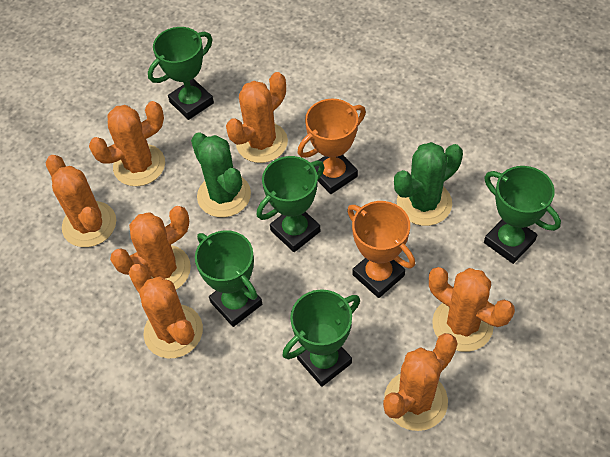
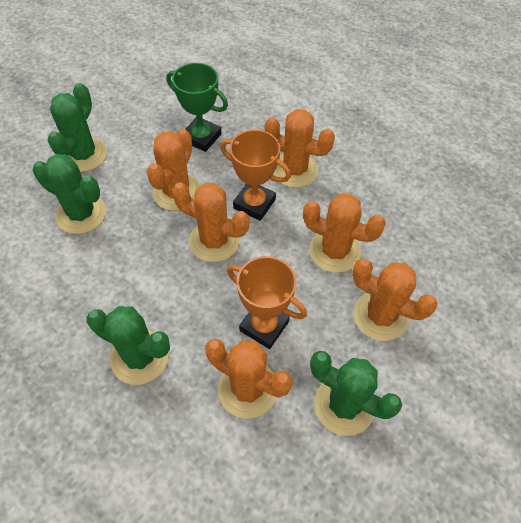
green cactus: 2 -> 4
green trophy: 5 -> 1
orange cactus: 7 -> 6

